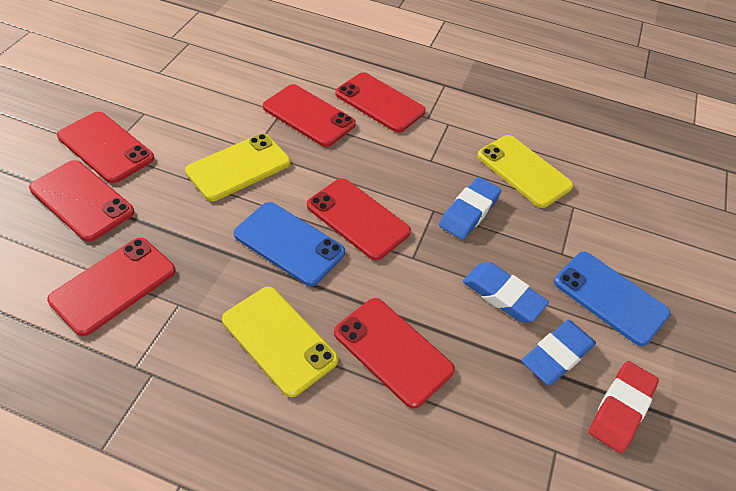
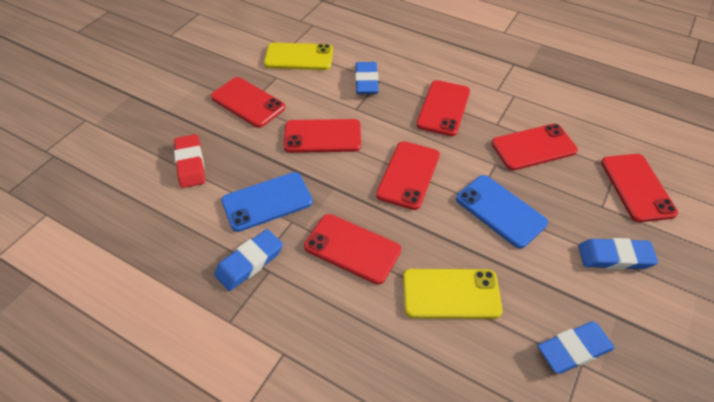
blue eraser: 3 -> 4
yellow phone: 3 -> 2

